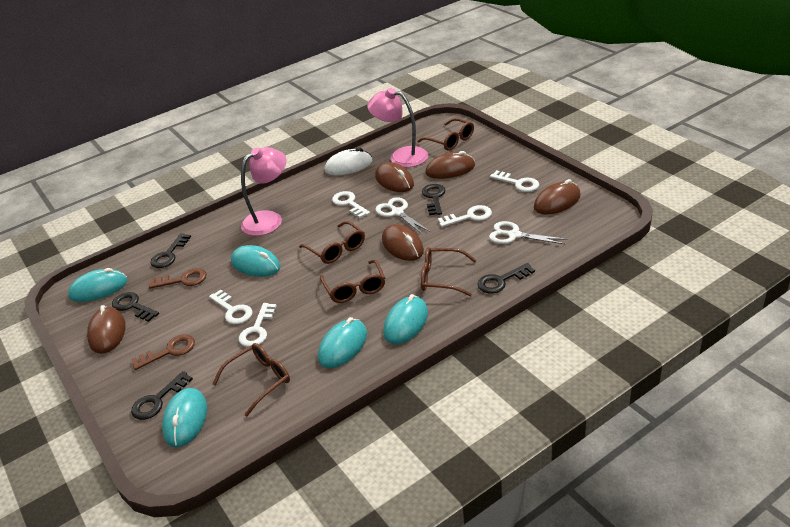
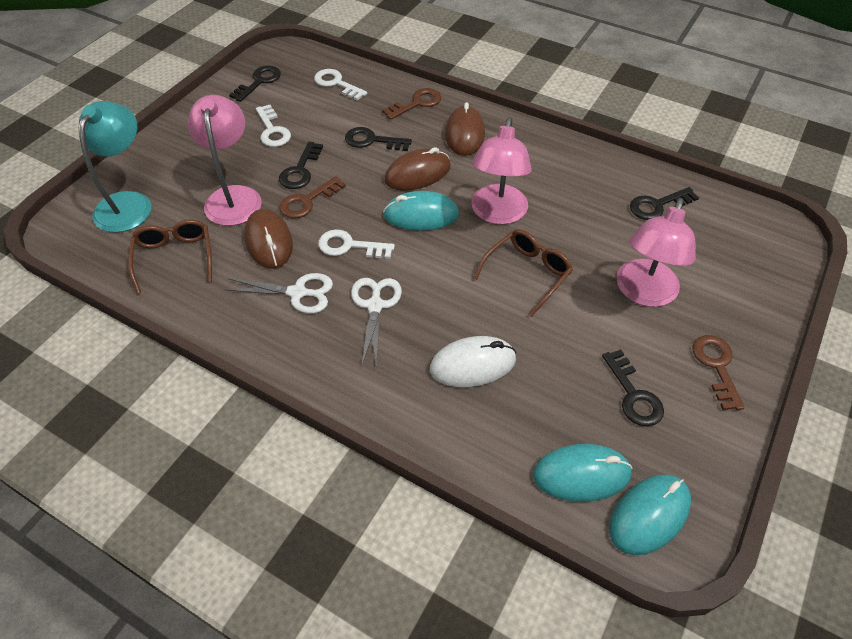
brown glasses: 5 -> 2
brown key: 2 -> 3
brown mouse: 5 -> 3
pink lamp: 2 -> 3
turquoise lamp: 0 -> 1
turquoise mouse: 5 -> 3
white key: 5 -> 3

